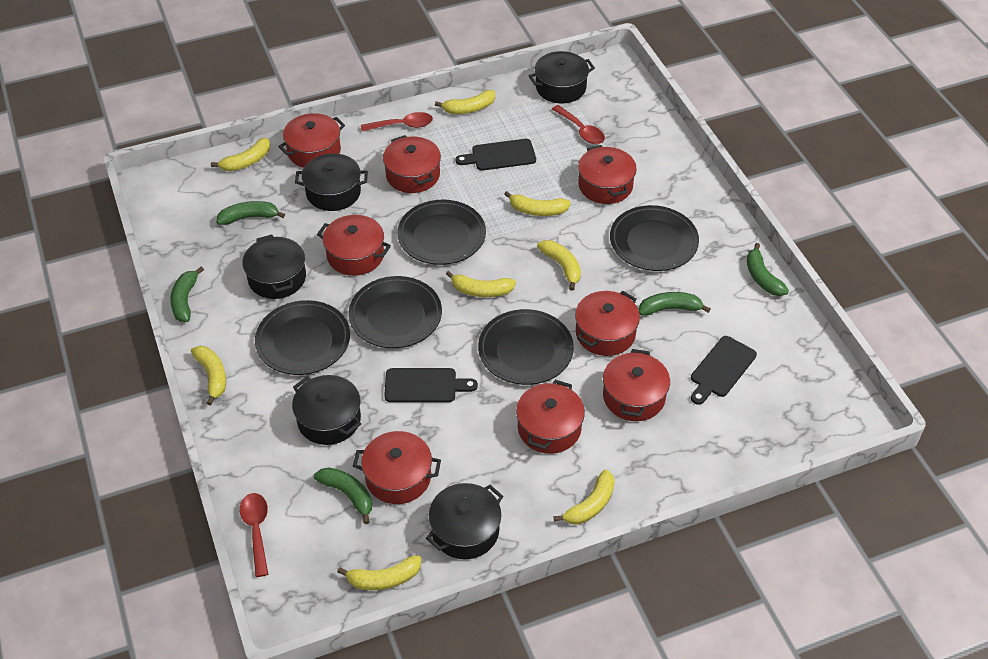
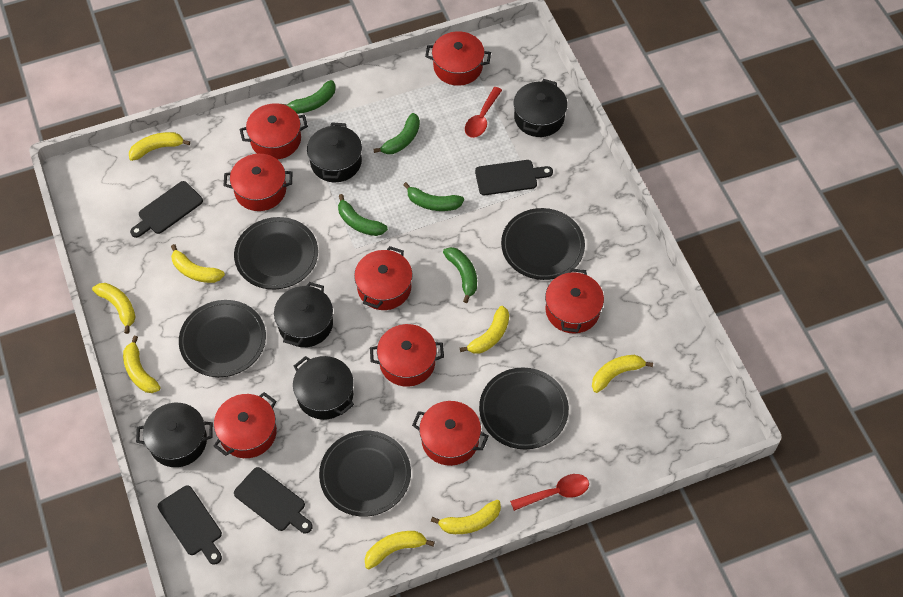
black cutting board: 3 -> 4
red spoon: 3 -> 2

